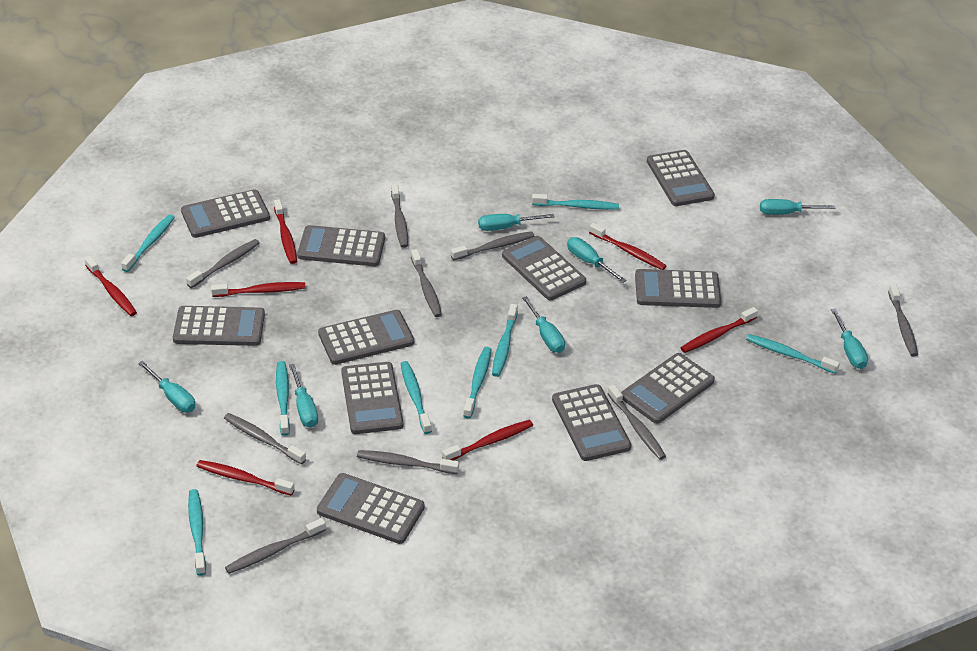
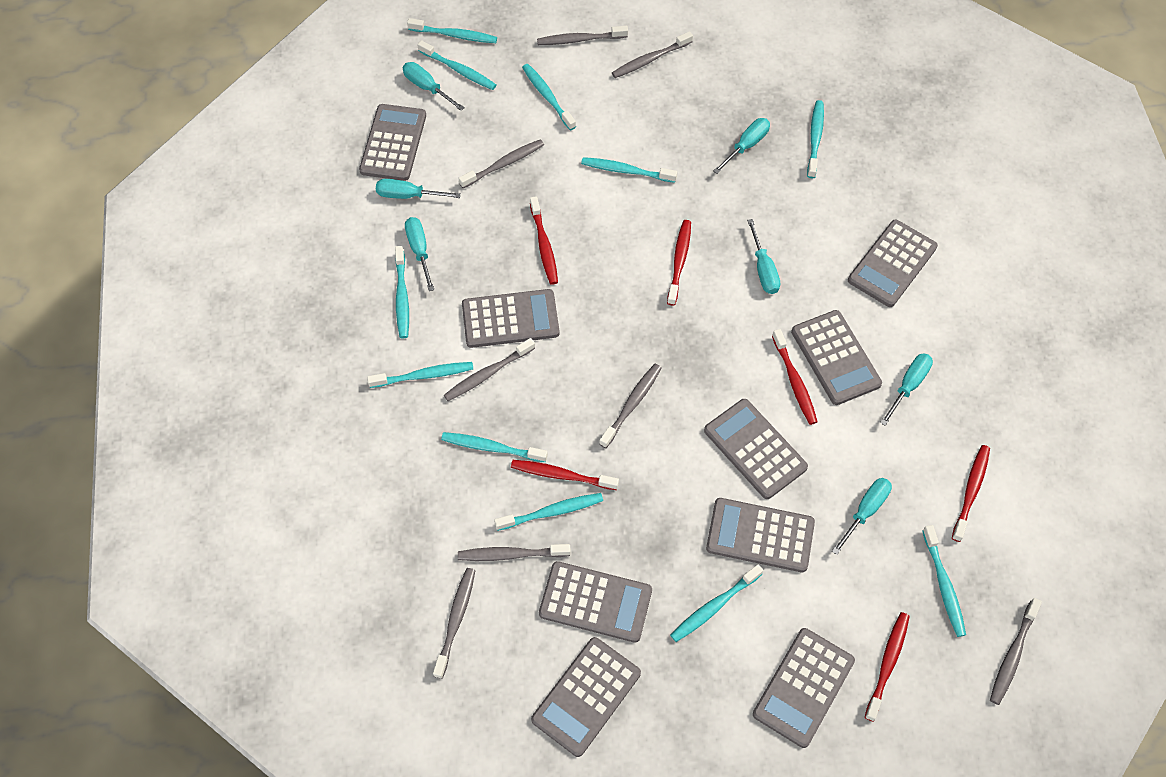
grey calculator: 11 -> 9
grey toothbrush: 9 -> 8
red toothbrush: 7 -> 6
turquoise toothbrush: 8 -> 11

